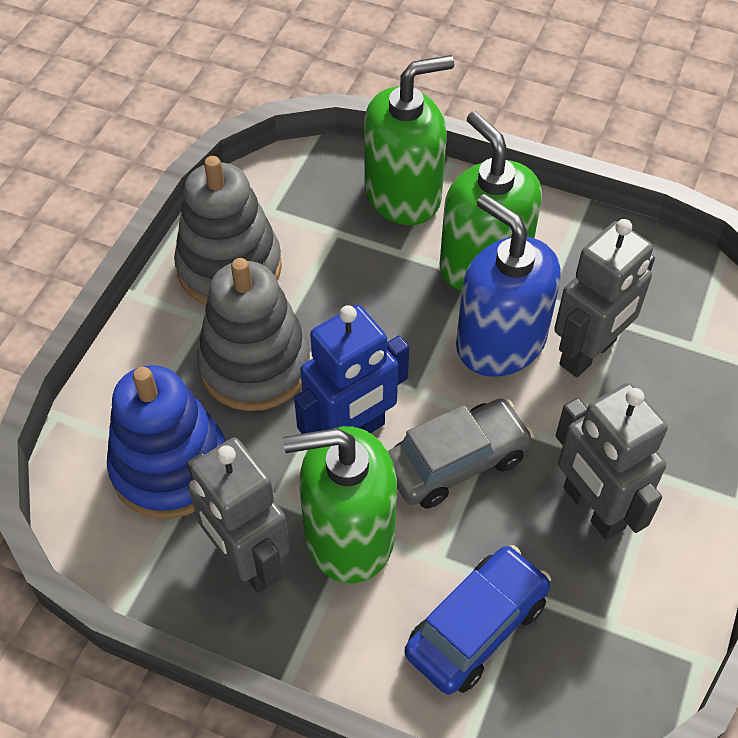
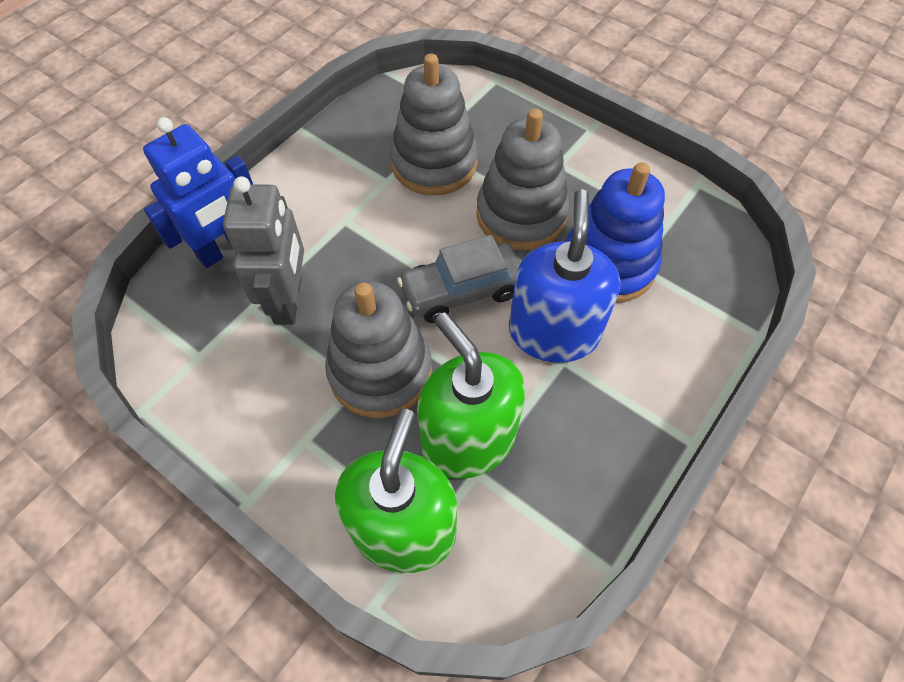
blue car: 1 -> 0
green soap dispenser: 3 -> 2
grey robot: 3 -> 1
grey stacking toy: 2 -> 3

